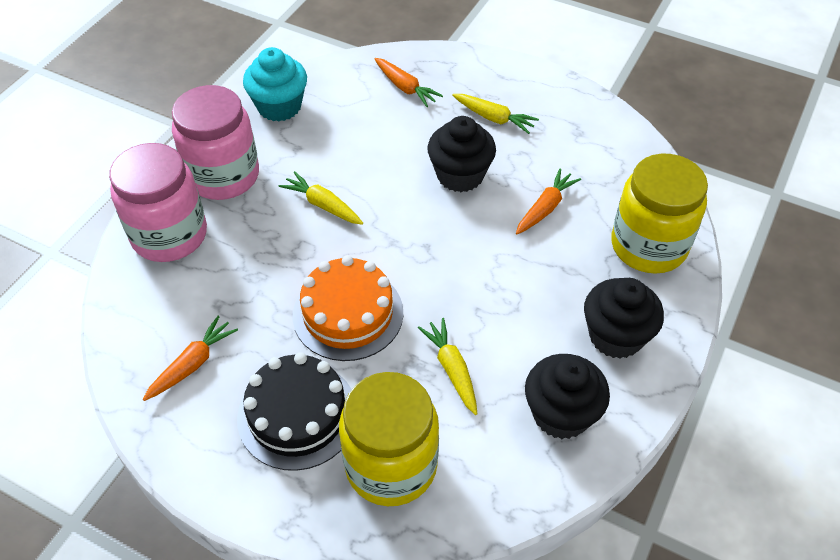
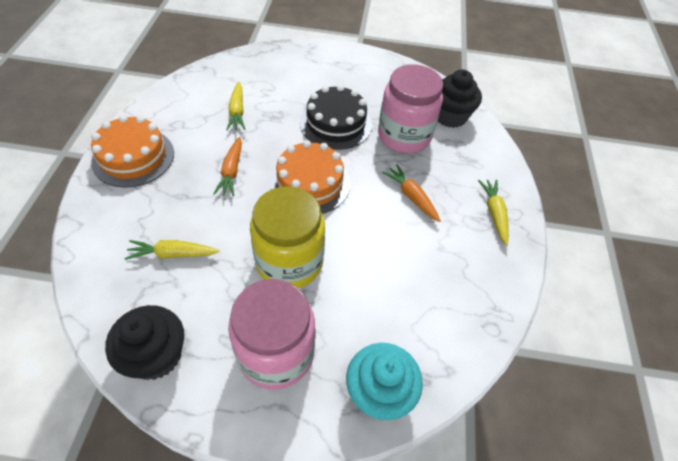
black cupcake: 3 -> 2
orange cake: 1 -> 2
orange carrot: 3 -> 2
yellow jar: 2 -> 1

